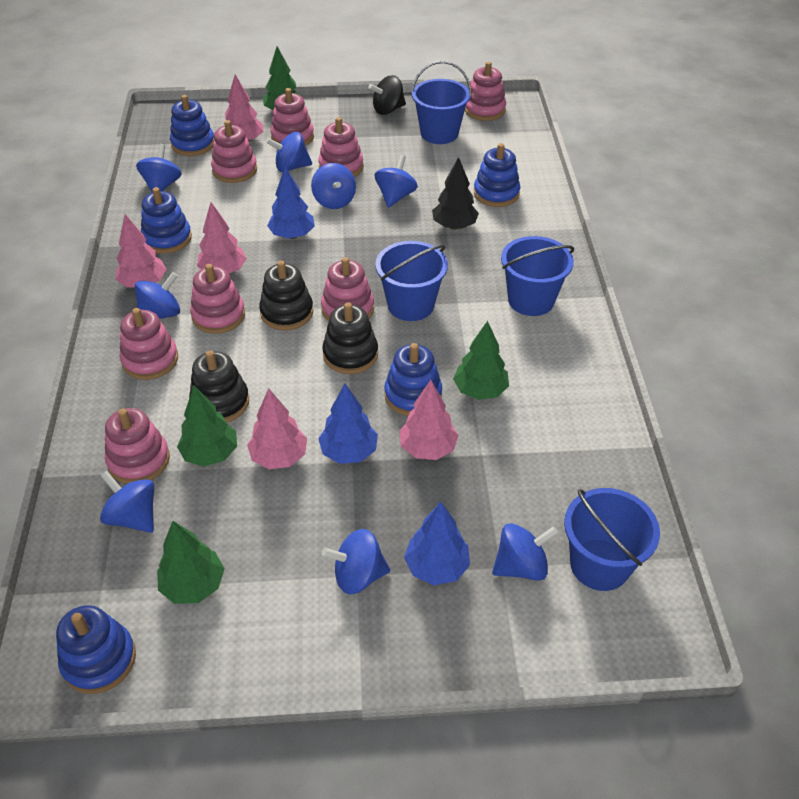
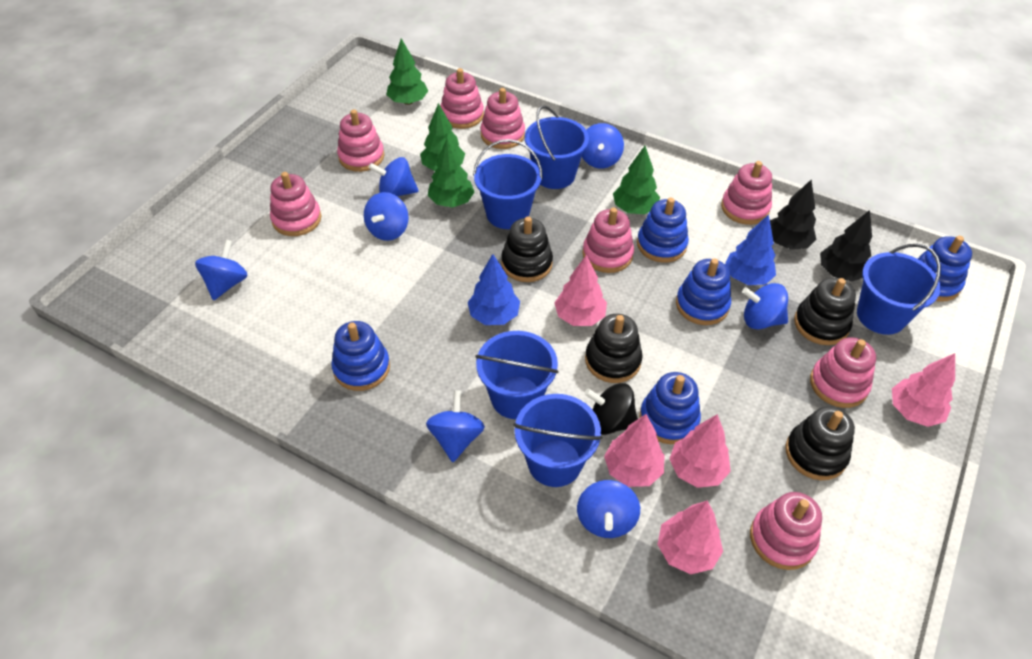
black stacking toy: 3 -> 4
black tree: 1 -> 2
blue bucket: 4 -> 5
blue spinning top: 8 -> 7
blue tree: 3 -> 2

